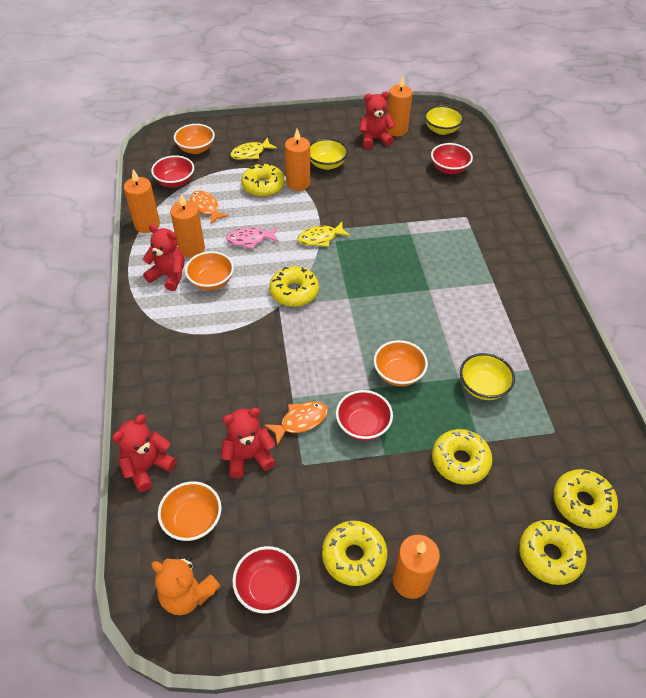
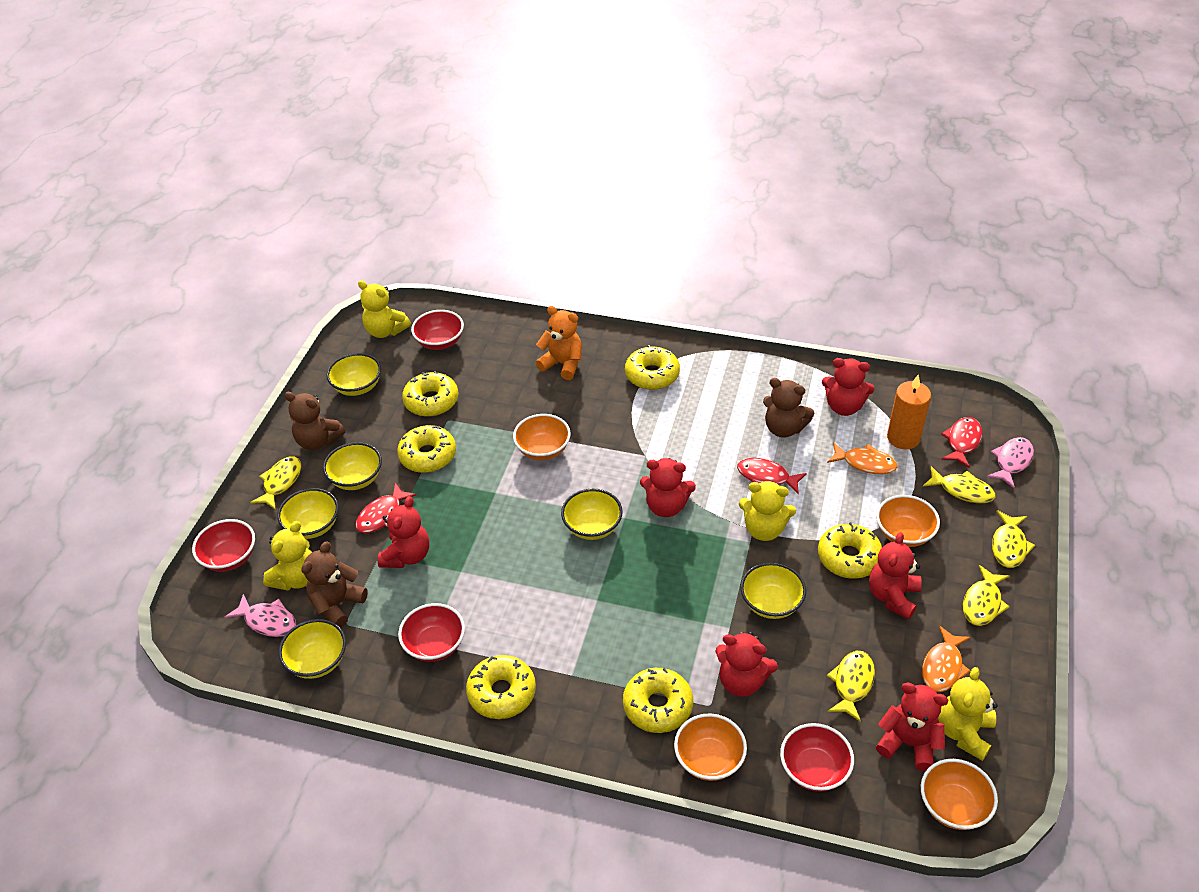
brown teddy bear: 0 -> 3
orange candle: 5 -> 1
pink fish: 1 -> 2
red fish: 0 -> 3
red teddy bear: 4 -> 6
yellow bowl: 3 -> 6
yellow fish: 2 -> 5
yellow teddy bear: 0 -> 4

